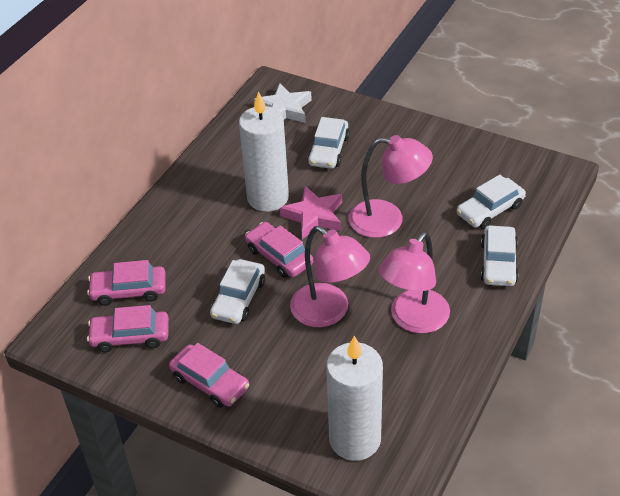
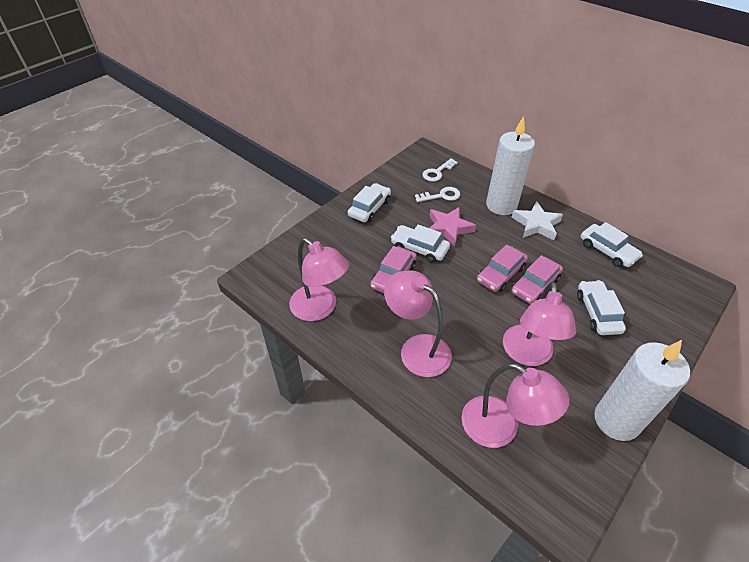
pink car: 4 -> 3
pink lamp: 3 -> 4
white key: 0 -> 2

